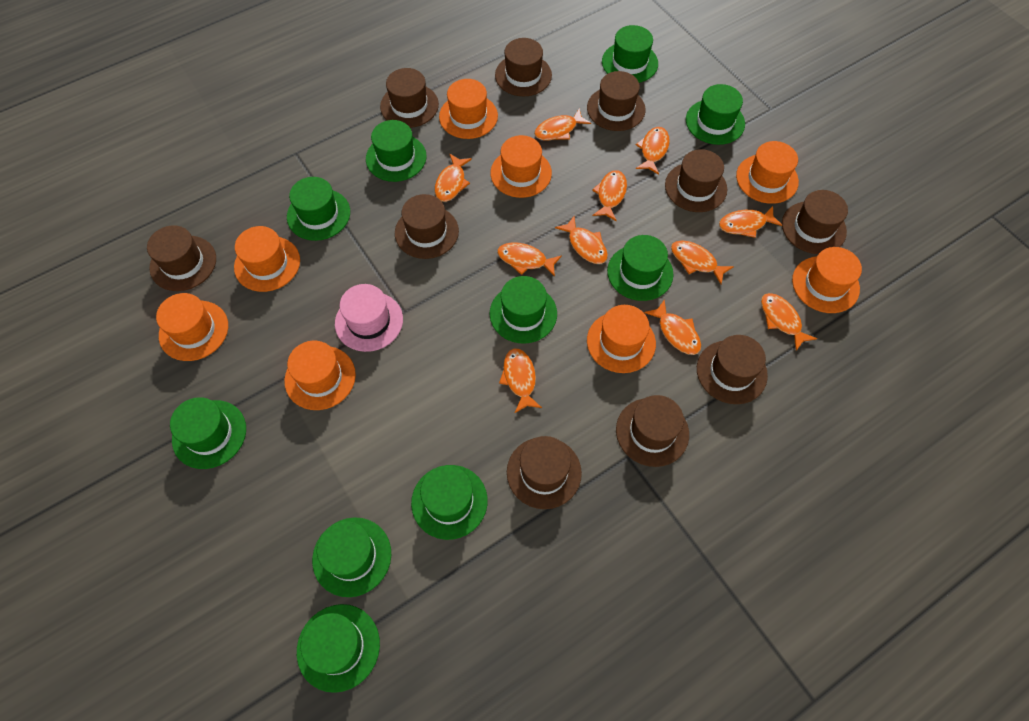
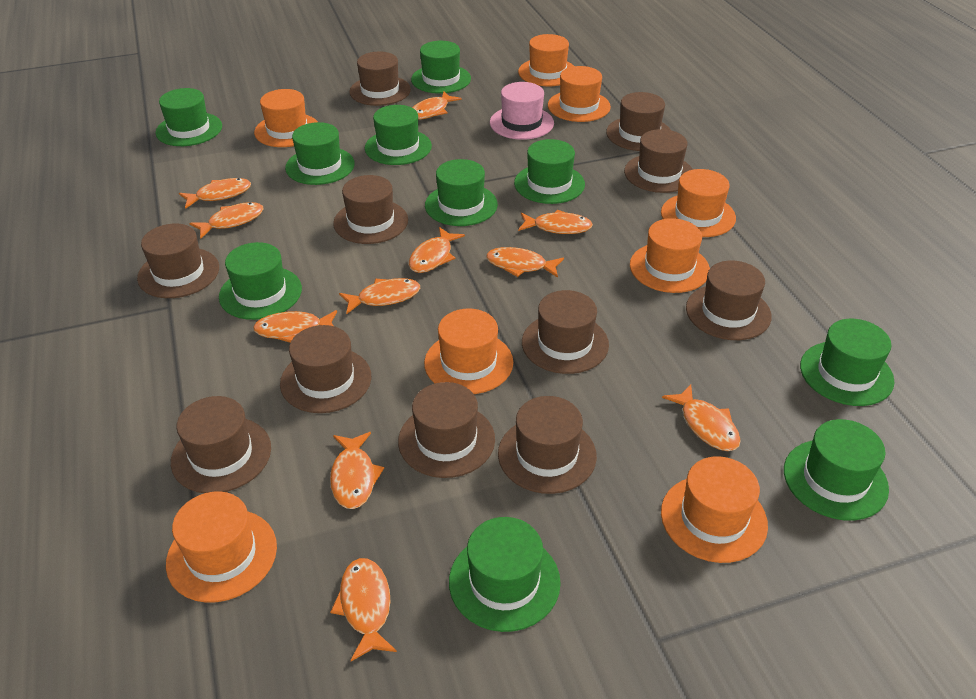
brown hat: 10 -> 11

